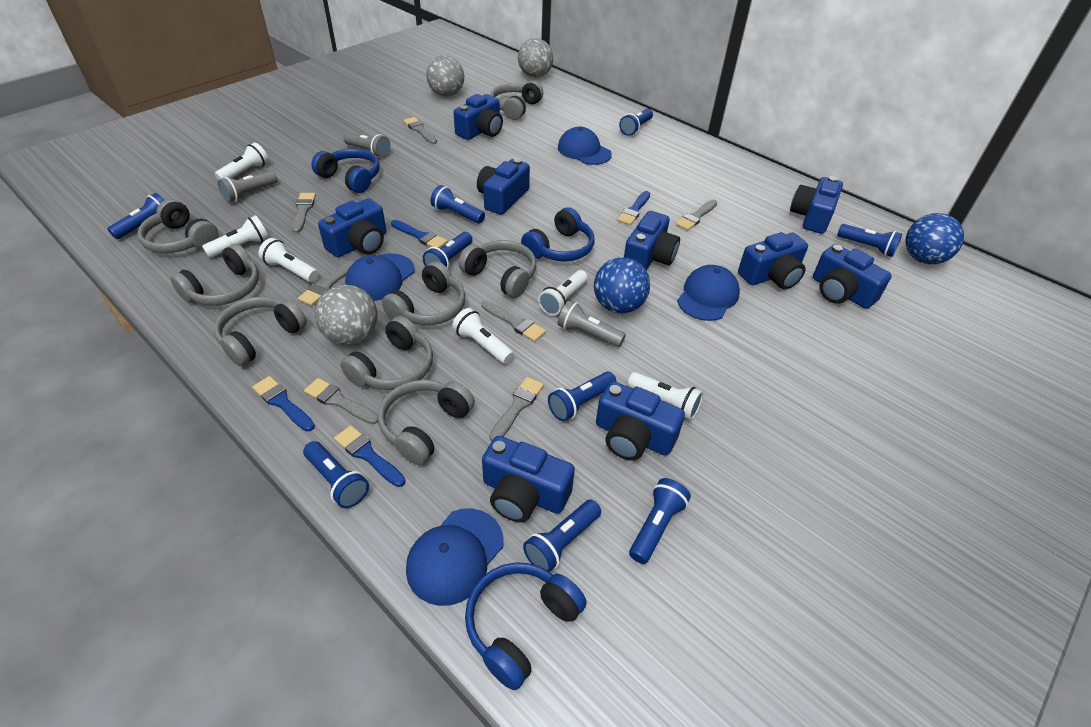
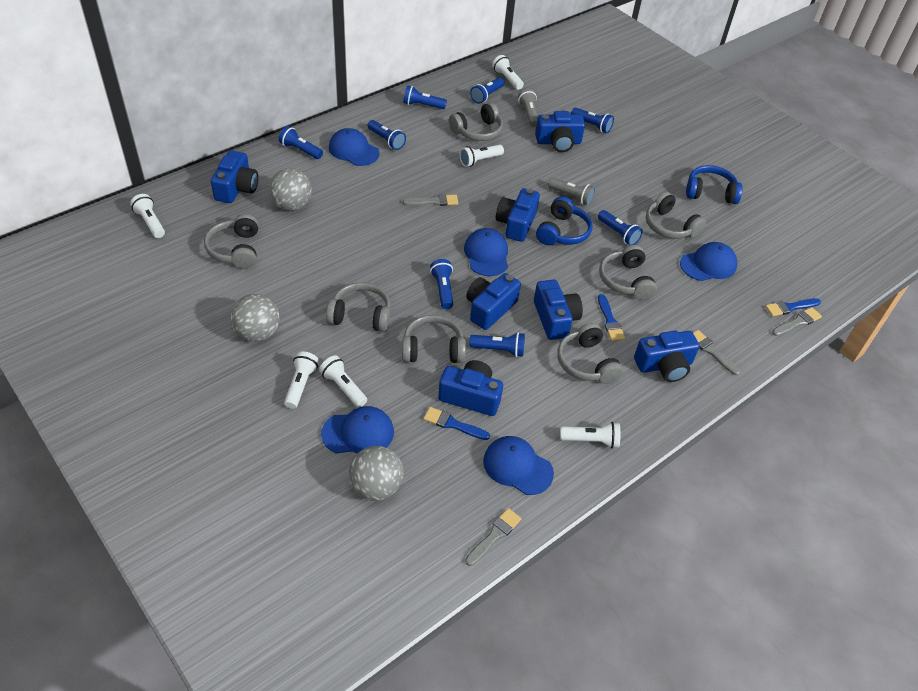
blue ball: 2 -> 0
blue brush: 4 -> 3
blue camera: 9 -> 7
blue cap: 4 -> 5
blue flashlight: 9 -> 8
blue headphones: 3 -> 2
grey brush: 7 -> 4
grey flashlight: 3 -> 2
grey headphones: 8 -> 7

